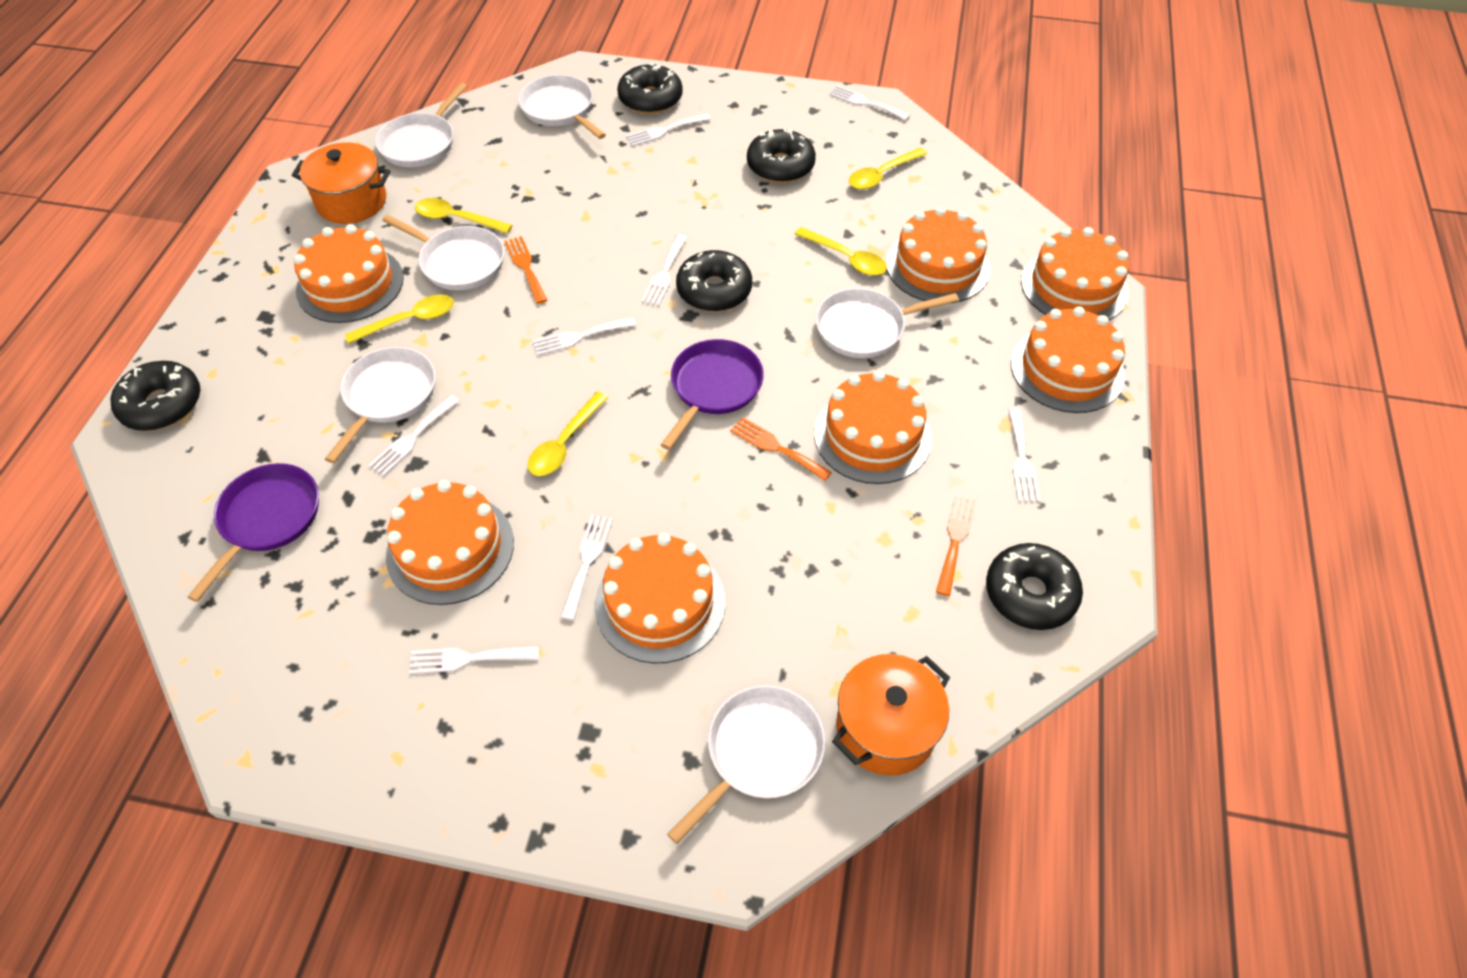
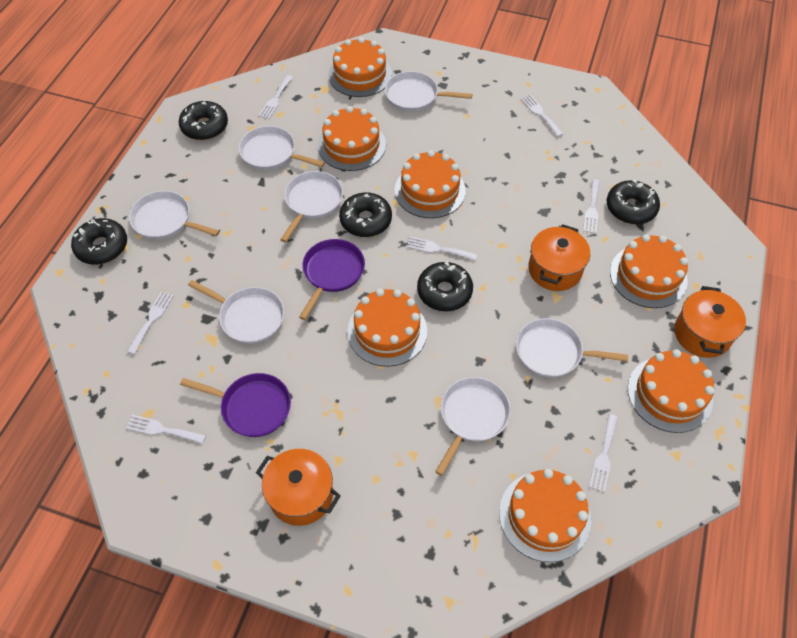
orange fork: 3 -> 0
orange pot: 2 -> 3
white fork: 8 -> 7
white pan: 6 -> 7
yellow spoon: 5 -> 0

